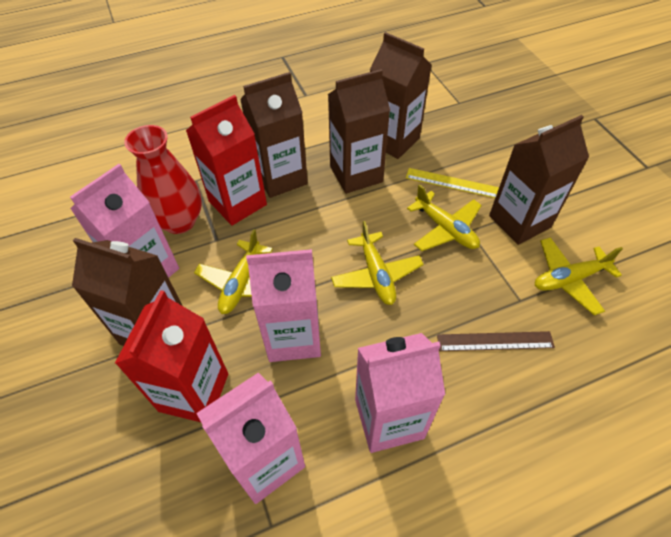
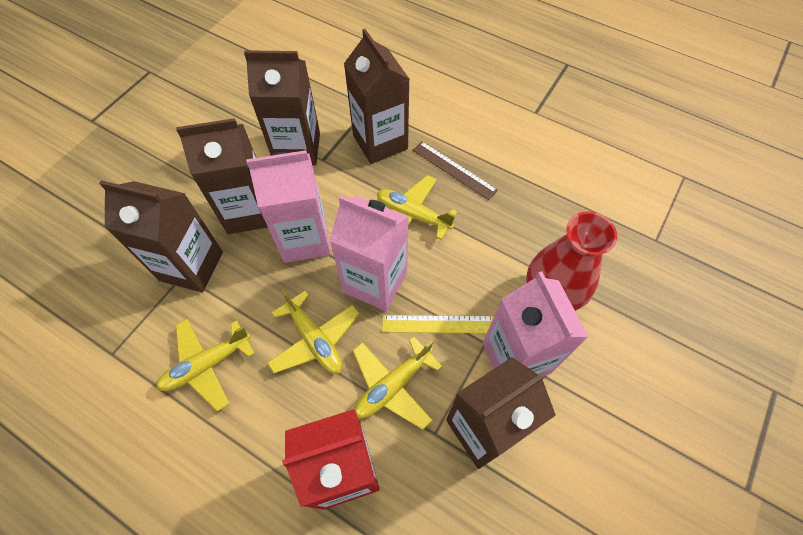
pink carton: 4 -> 3
red carton: 2 -> 1

